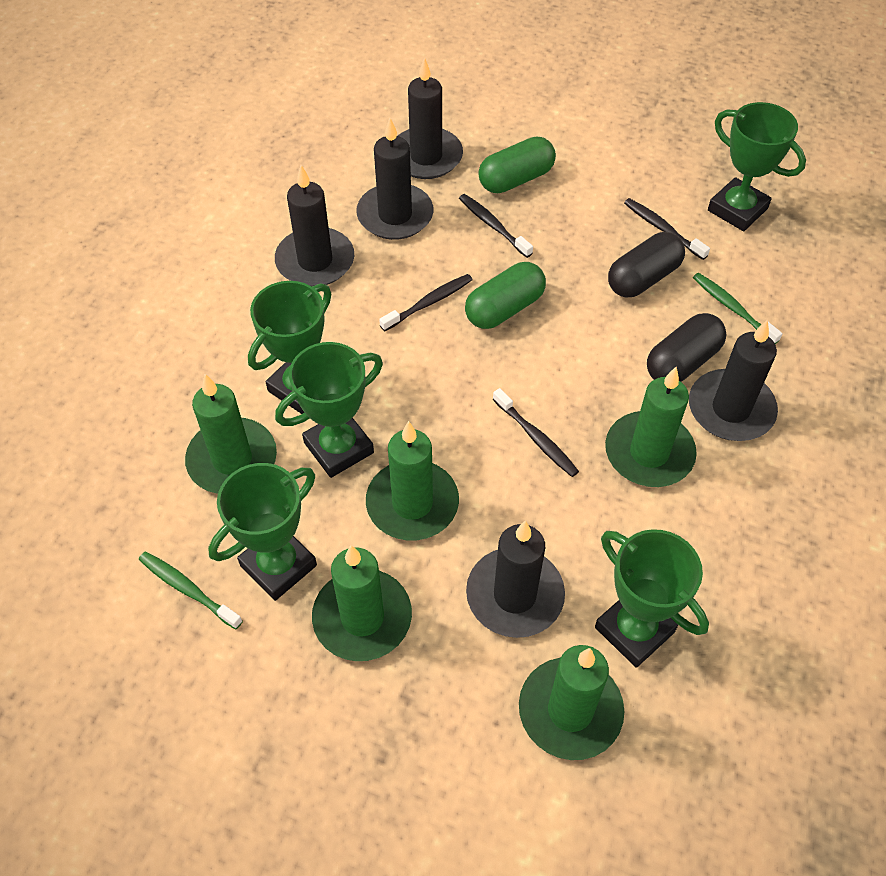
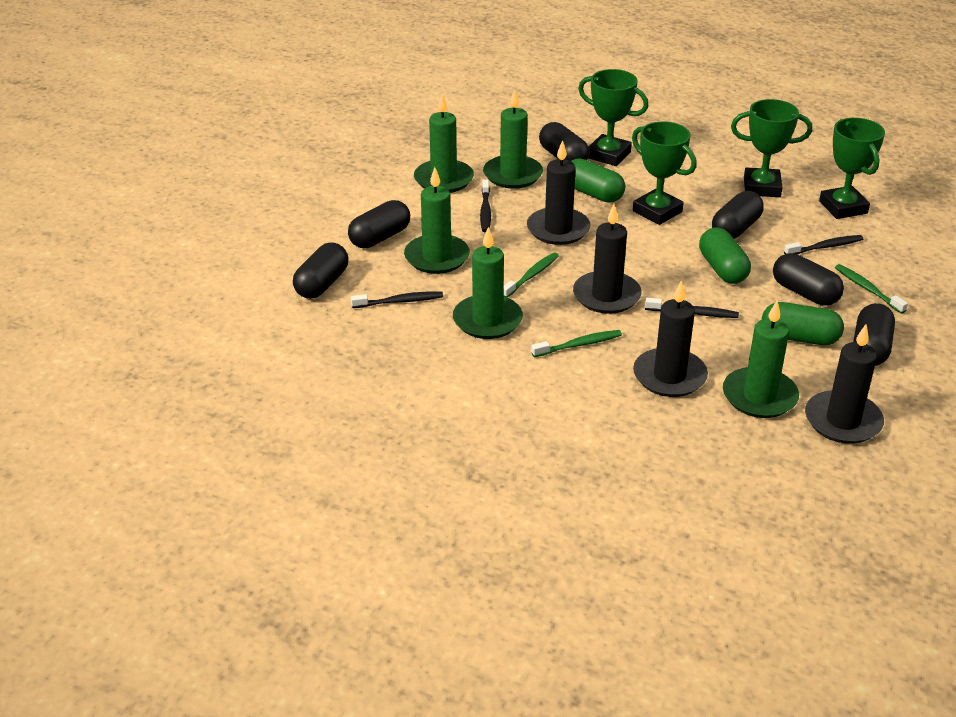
black candle: 5 -> 4
black capsule: 2 -> 6
green capsule: 2 -> 3
green toothbrush: 2 -> 3
green trophy: 5 -> 4

